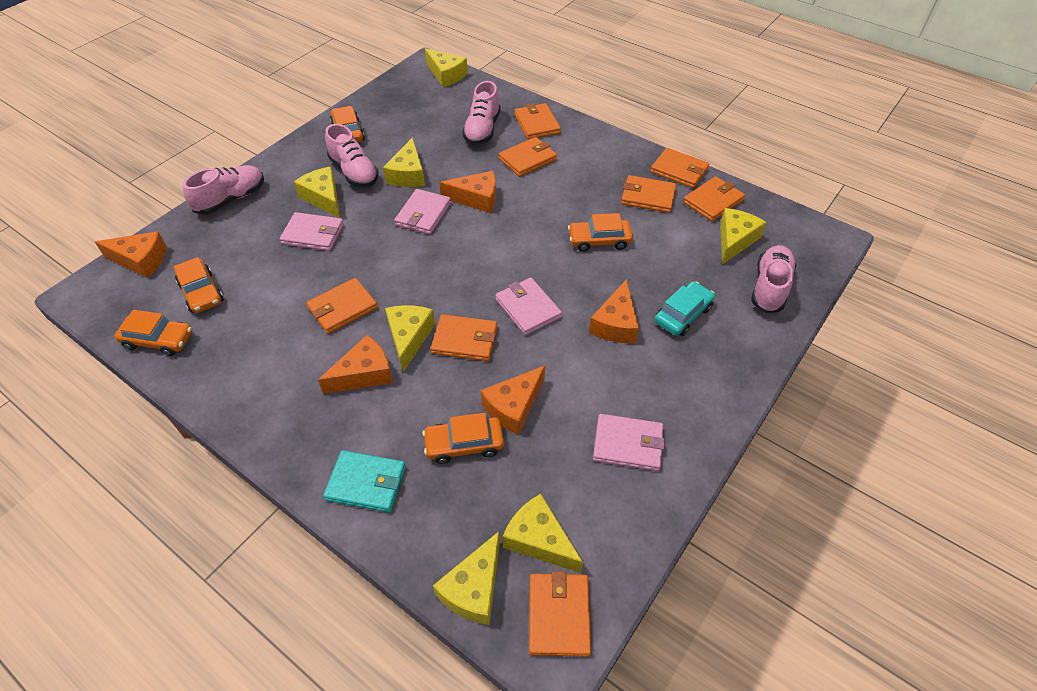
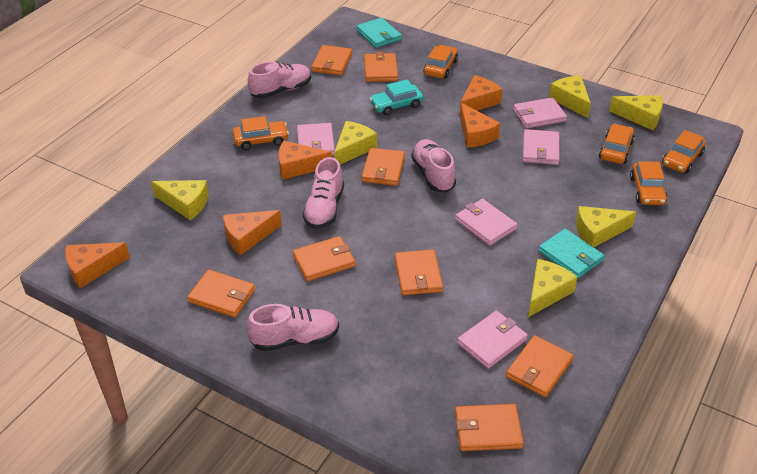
pink wallet: 4 -> 5
turquoise wallet: 1 -> 2
yellow cheese: 7 -> 6

